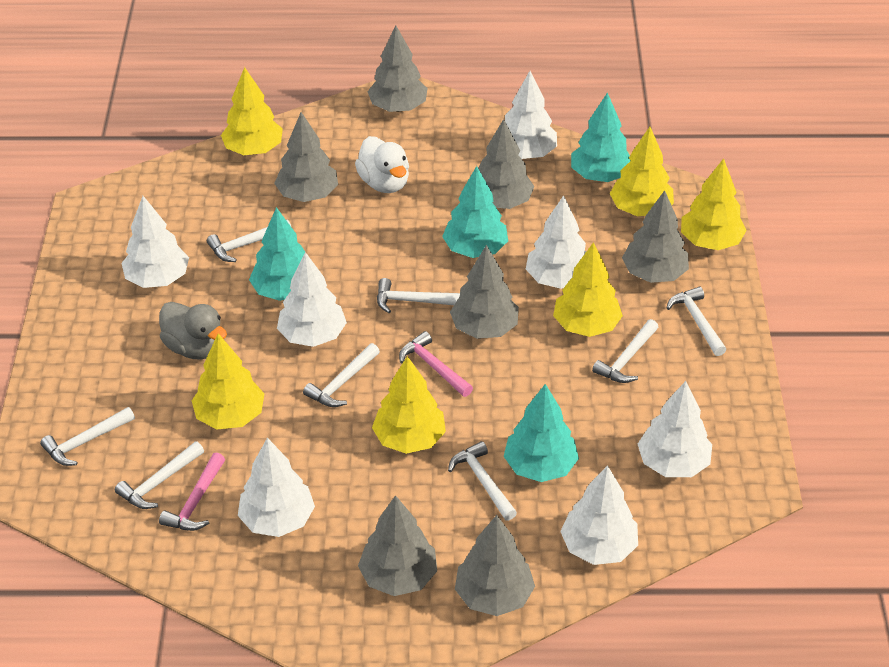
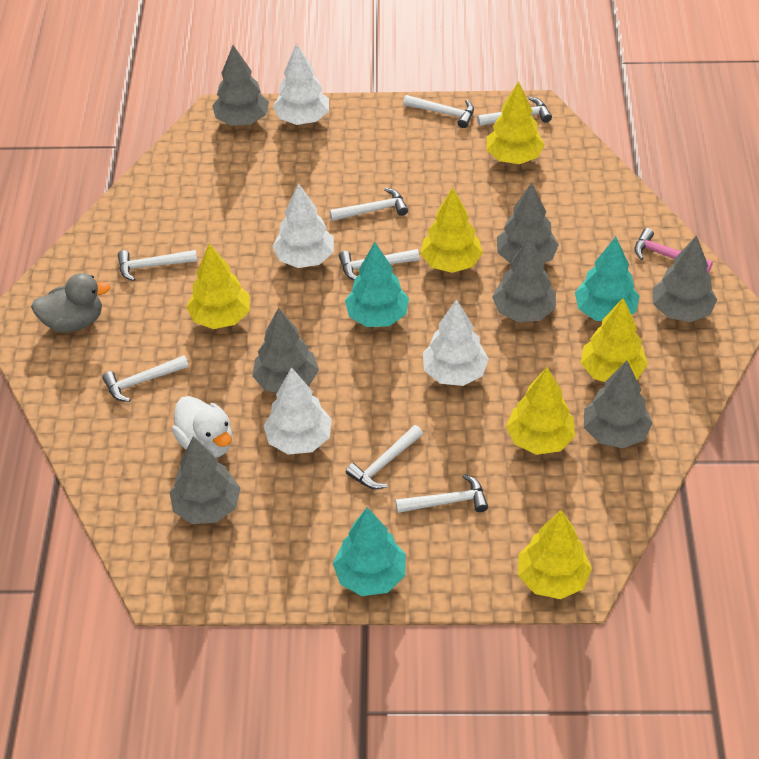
pink hammer: 2 -> 1
turquoise tree: 4 -> 3
white tree: 7 -> 4

